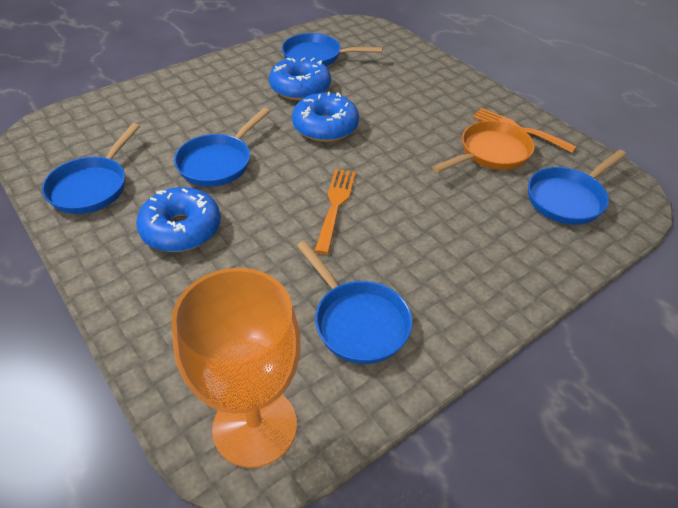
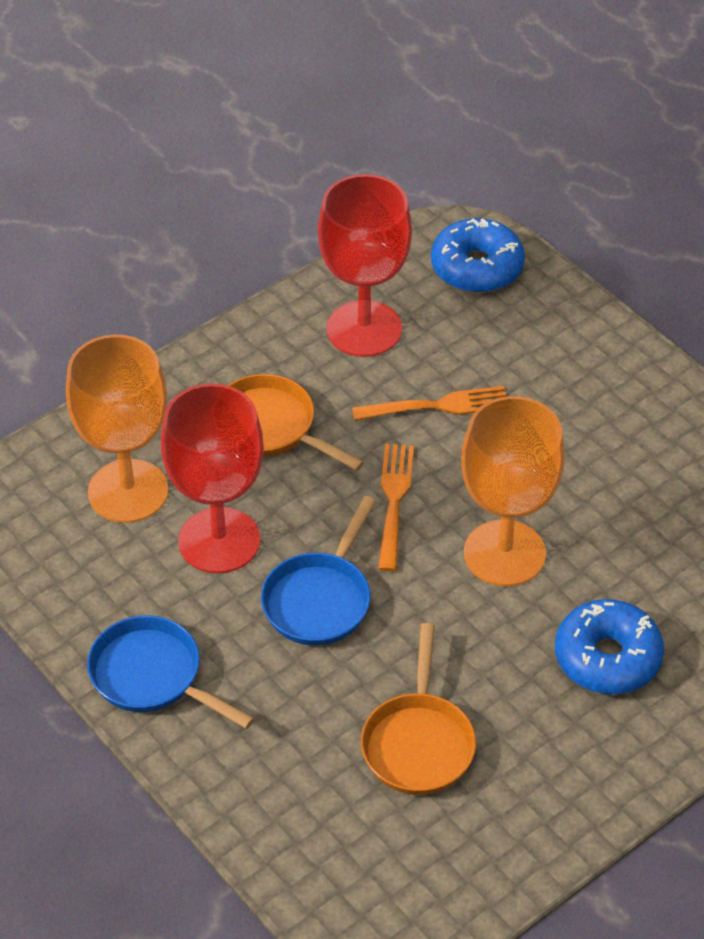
blue donut: 3 -> 2
blue pan: 5 -> 2
orange goblet: 1 -> 2
orange pan: 1 -> 2
red goblet: 0 -> 2

